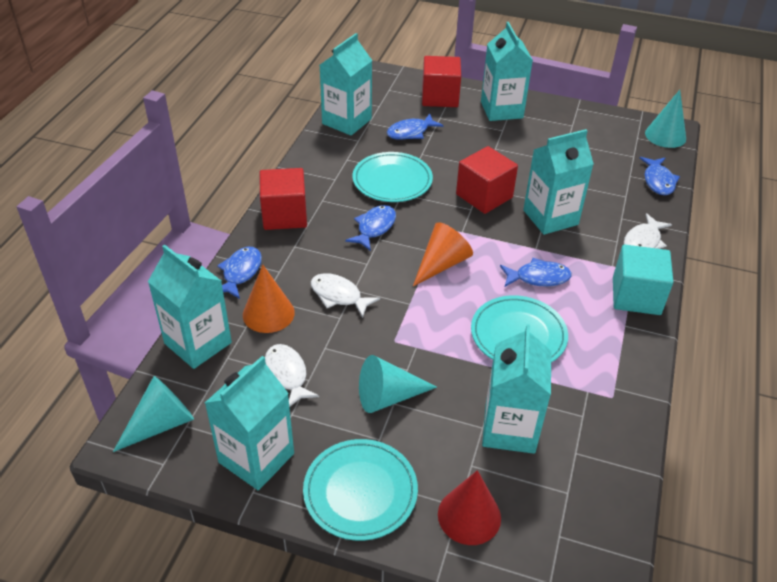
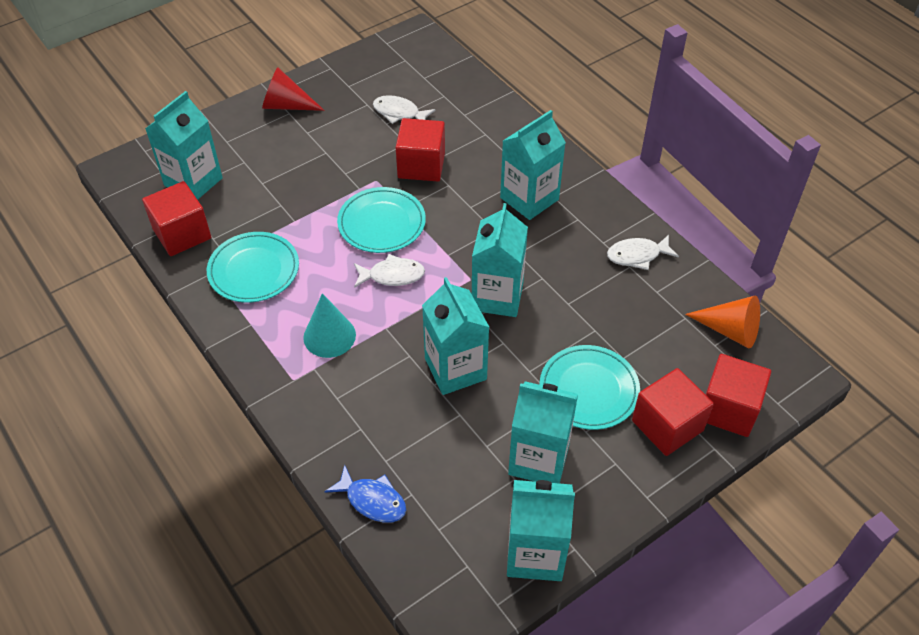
blue fish: 5 -> 1
orange cone: 2 -> 1
red cube: 3 -> 4
turquoise cone: 3 -> 1
turquoise cube: 1 -> 0

